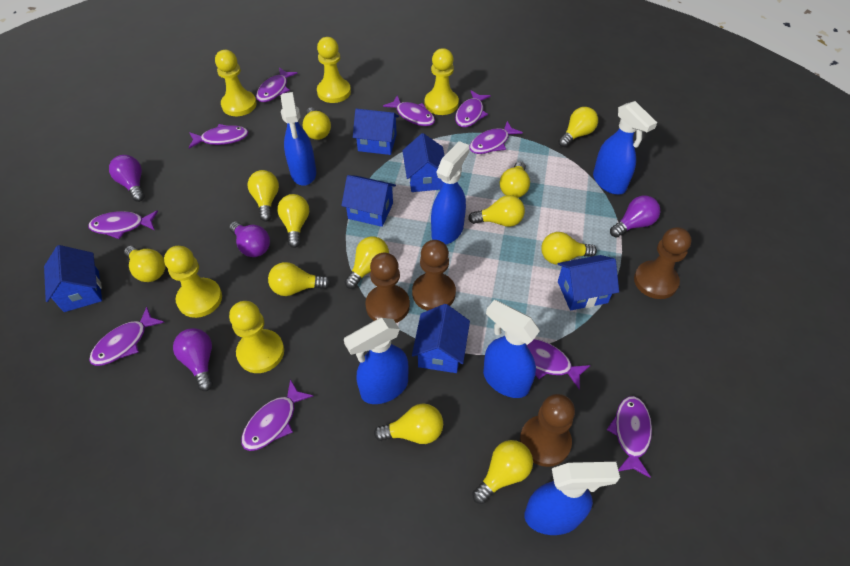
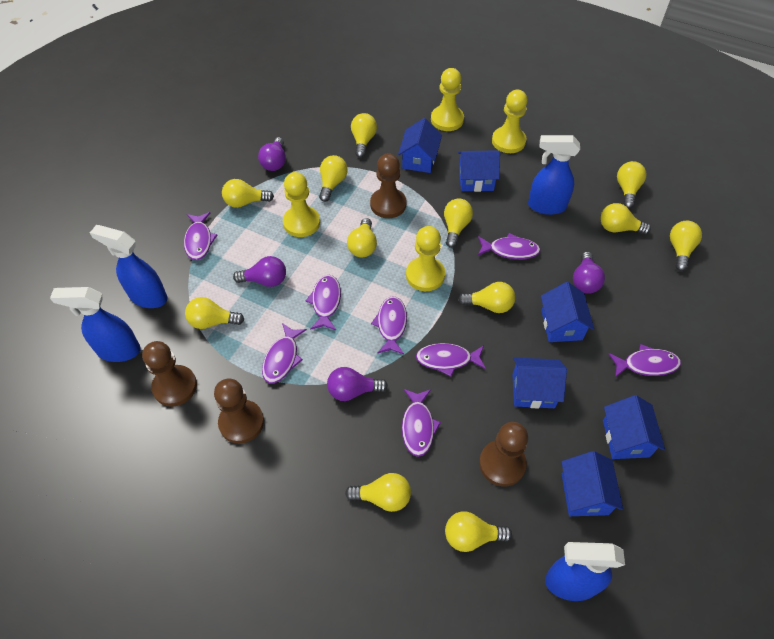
blue spray bottle: 6 -> 4
purple fish: 10 -> 8
yellow pawn: 5 -> 4

